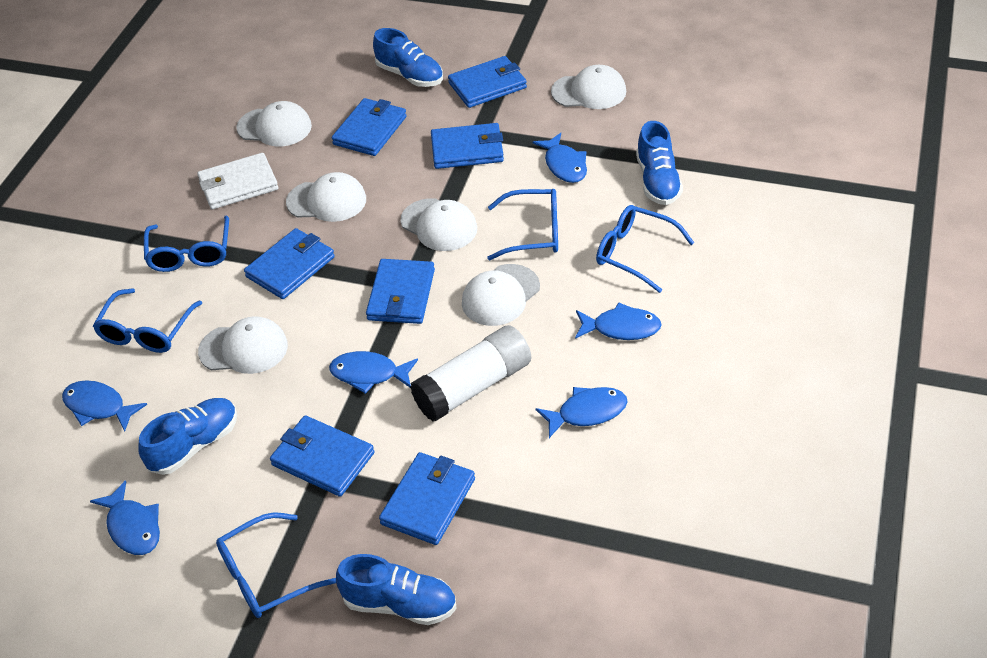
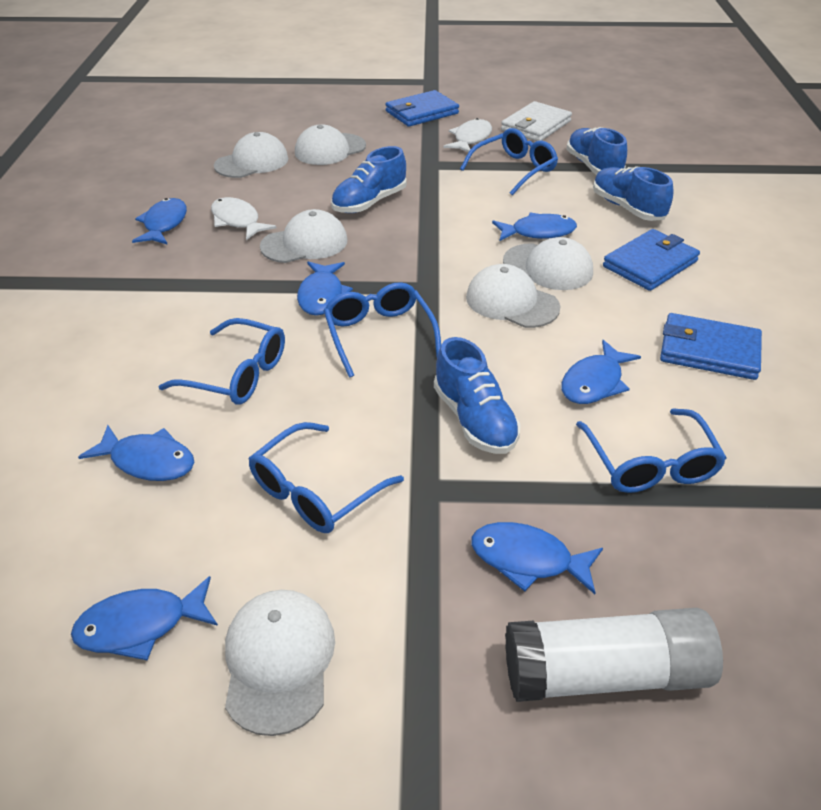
blue fish: 6 -> 7
blue wallet: 7 -> 3
white fish: 0 -> 2

